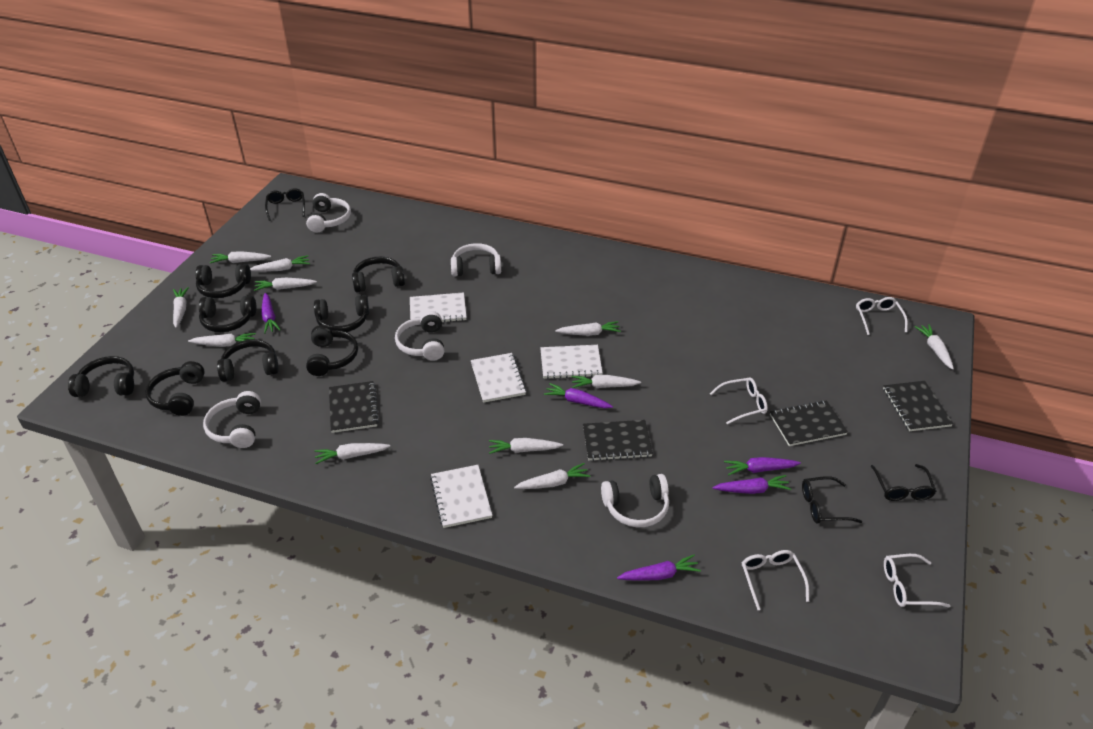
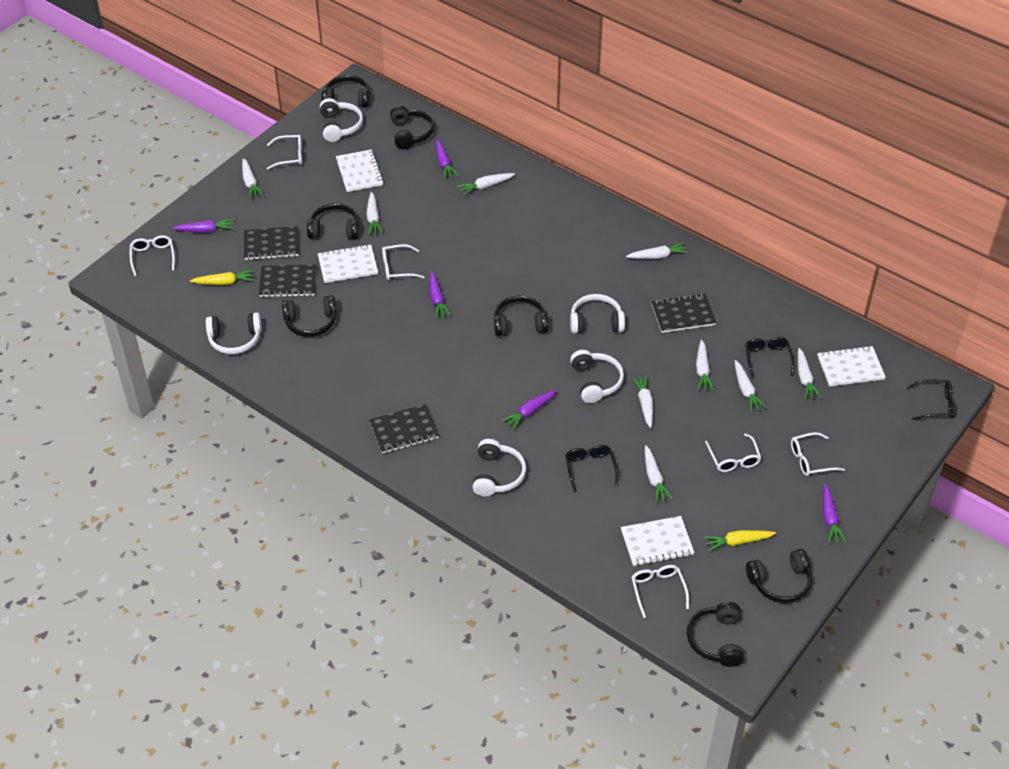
black headphones: 8 -> 7
white carrot: 11 -> 9
white glasses: 4 -> 6
yellow carrot: 0 -> 2

